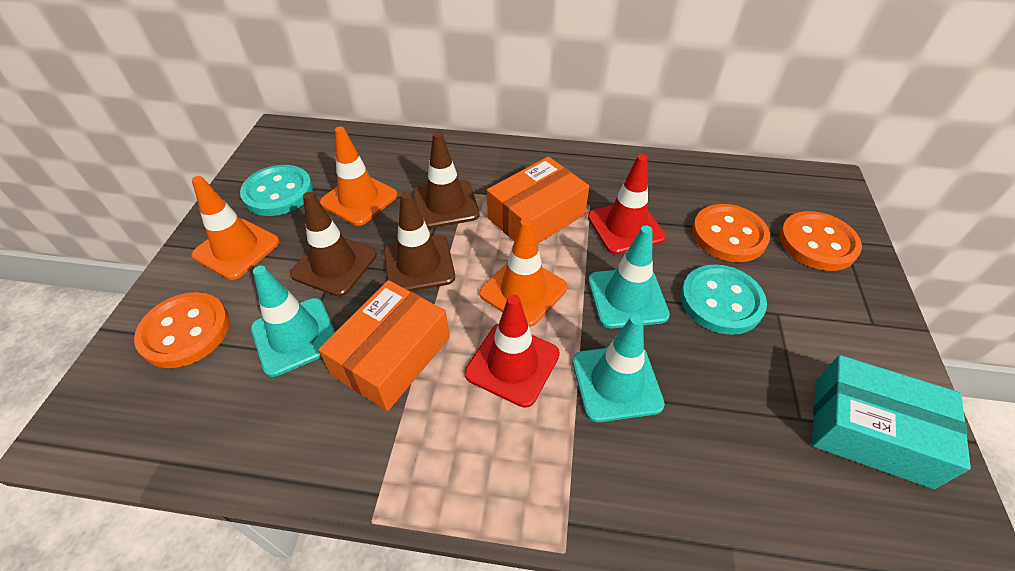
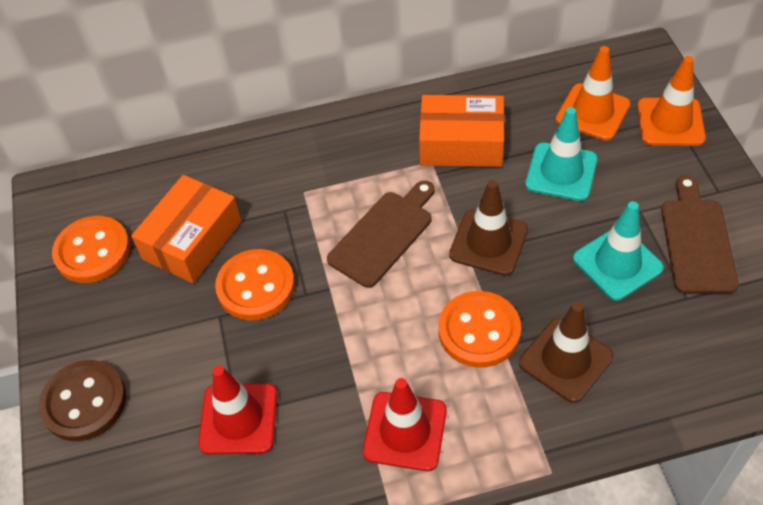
brown button: 0 -> 1
brown cutting board: 0 -> 2
brown traffic cone: 3 -> 2
orange traffic cone: 3 -> 2
turquoise box: 1 -> 0
turquoise button: 2 -> 0
turquoise traffic cone: 3 -> 2

